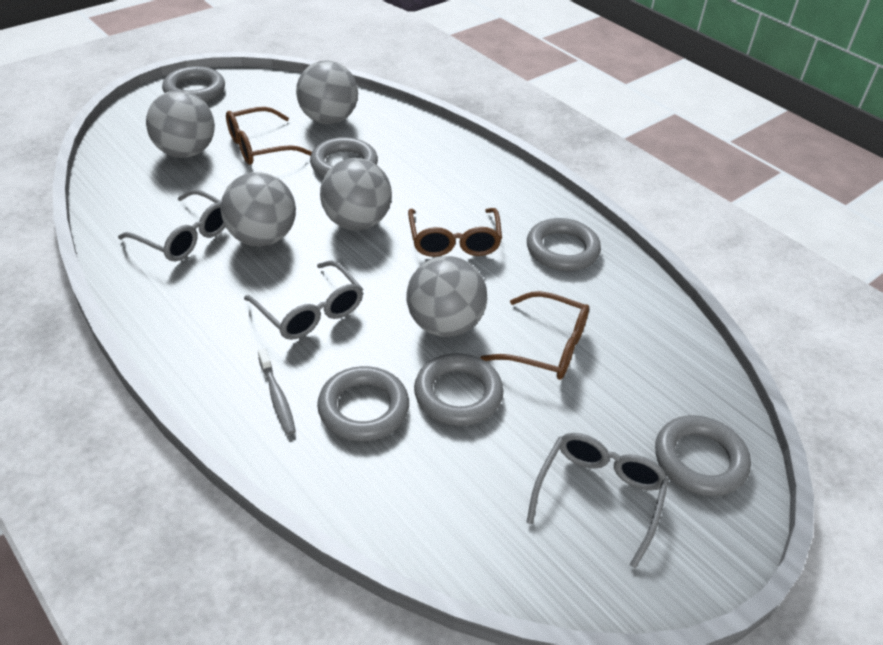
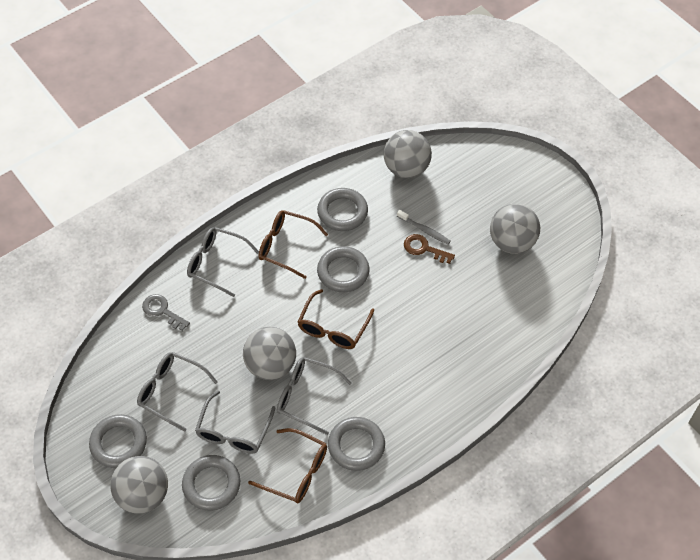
brown key: 0 -> 1
grey ball: 5 -> 4
grey glasses: 3 -> 4
grey key: 0 -> 1
grey ring: 6 -> 5

